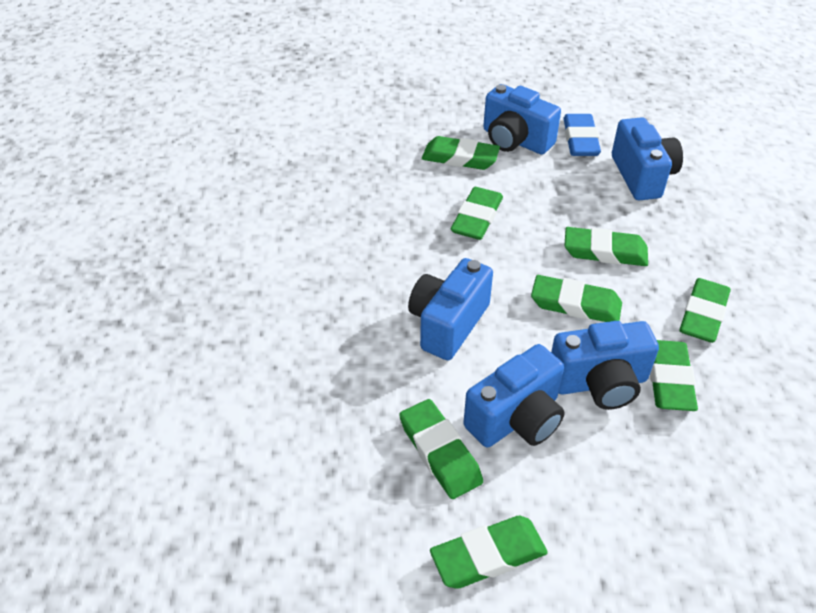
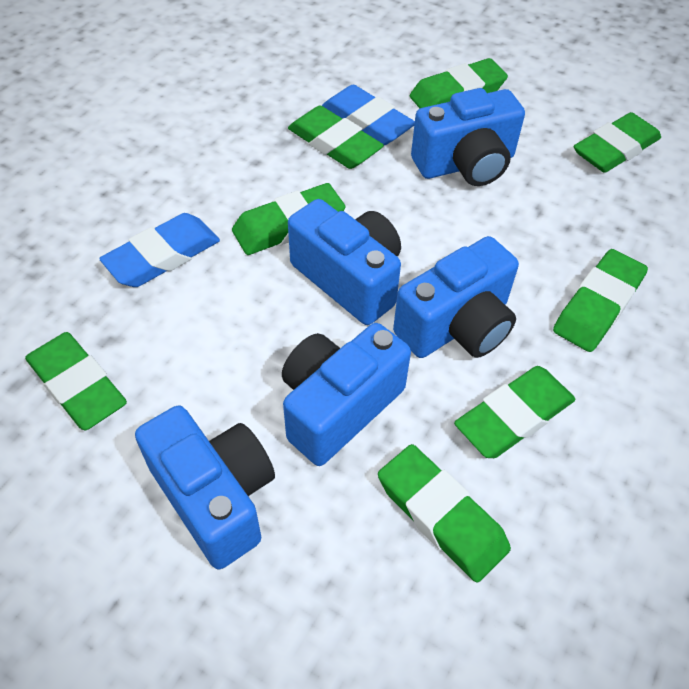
blue eraser: 1 -> 2

